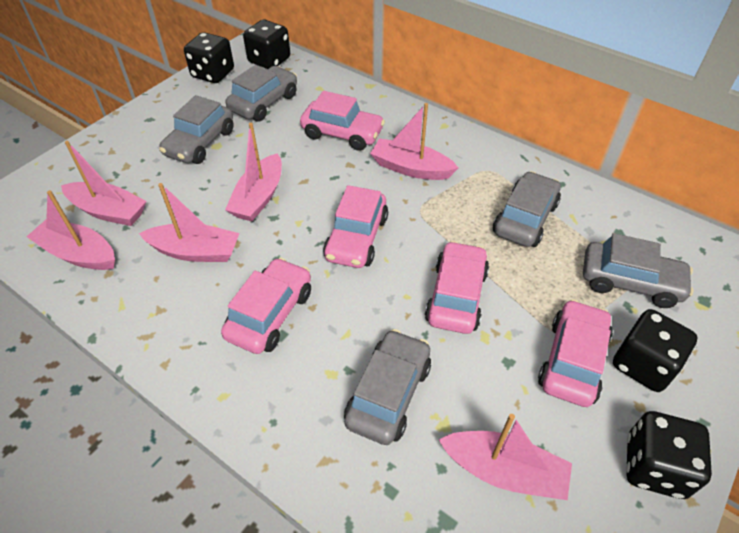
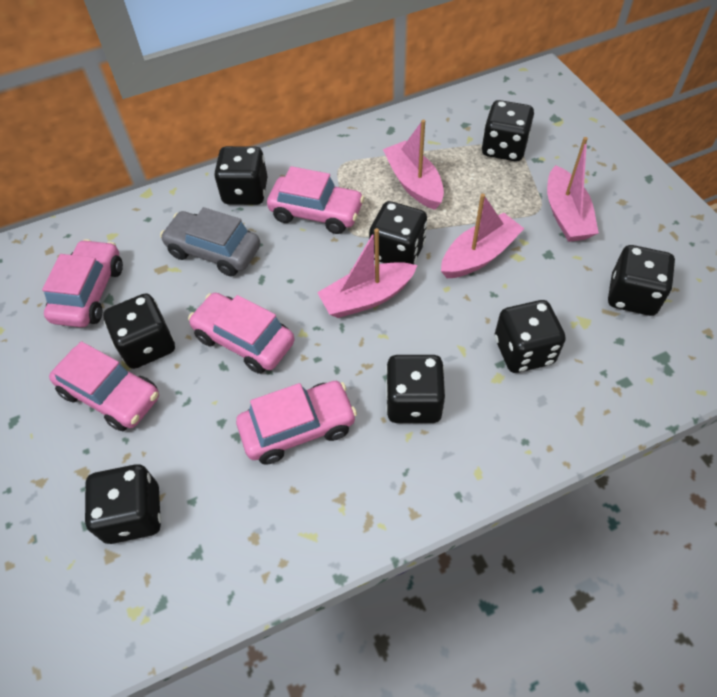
black dice: 4 -> 8
grey car: 5 -> 1
pink boat: 6 -> 4

